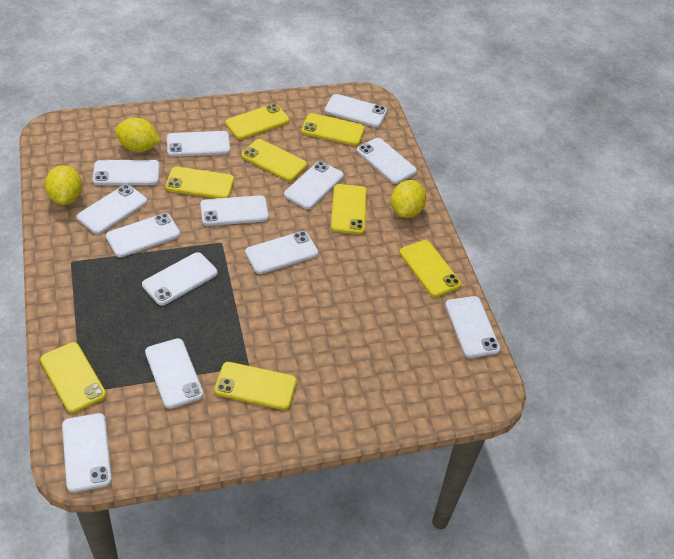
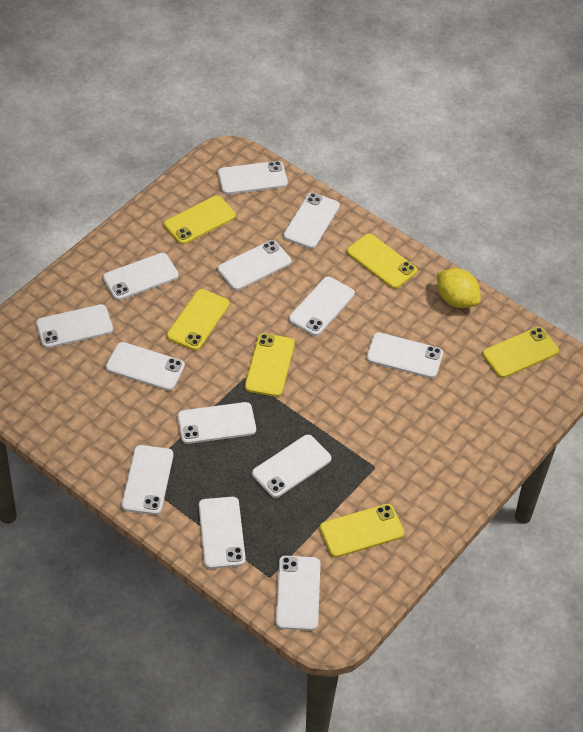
yellow lemon: 3 -> 1
yellow phone: 8 -> 6

